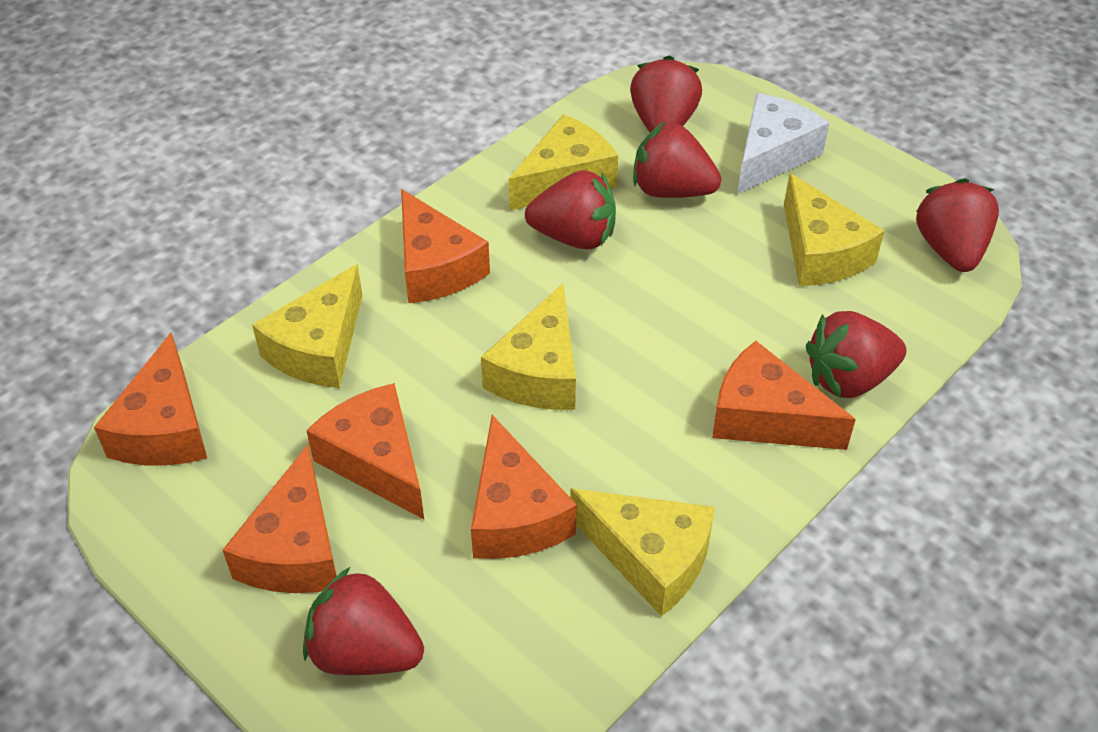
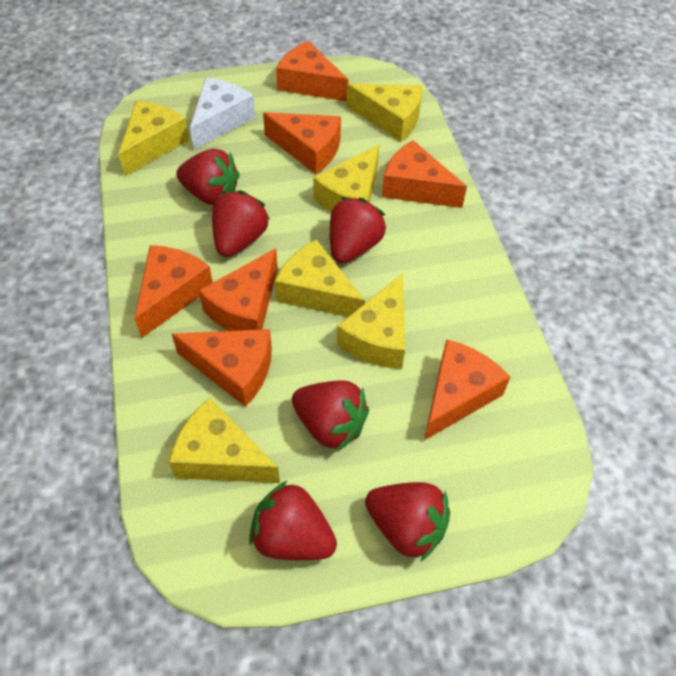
orange cheese: 6 -> 7
yellow cheese: 5 -> 6

